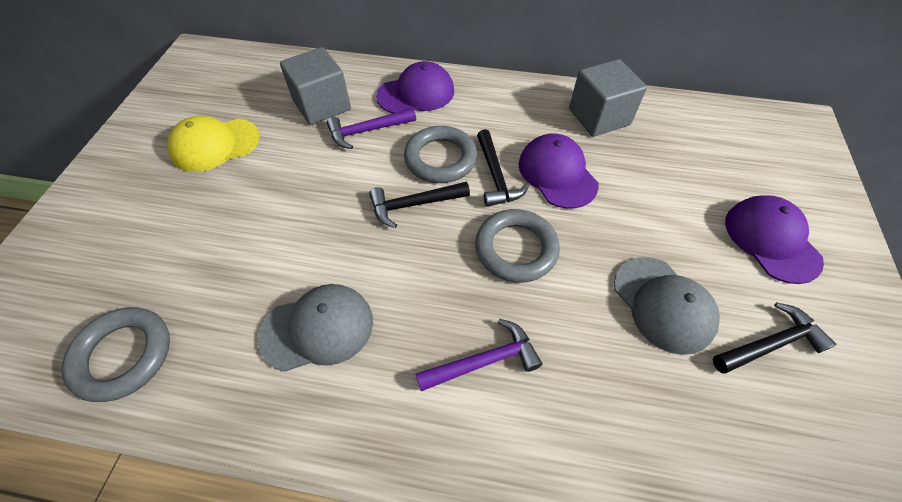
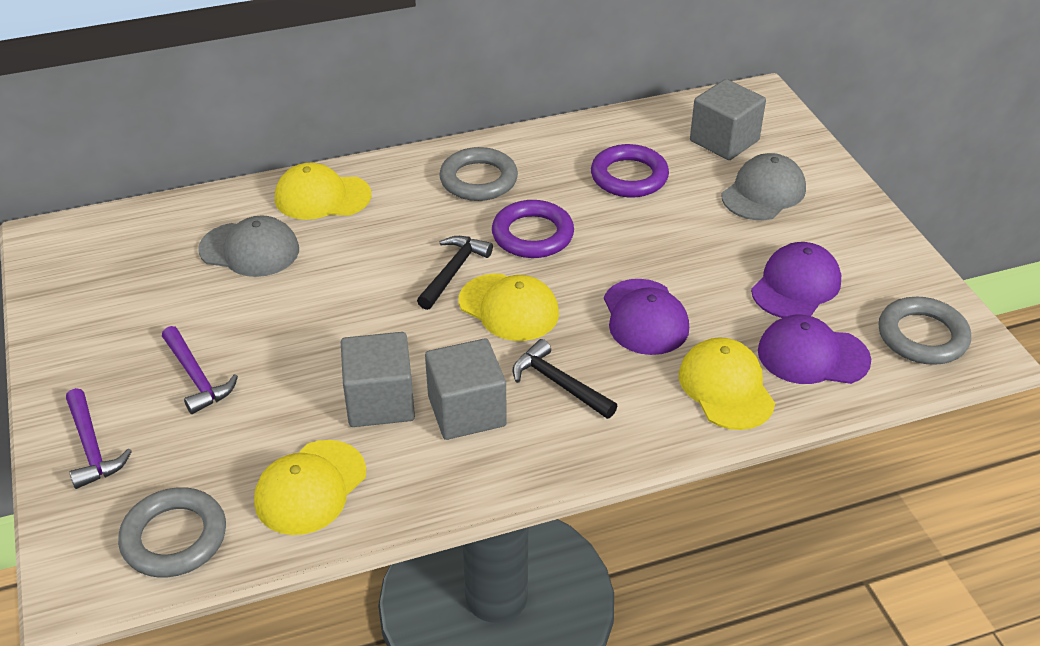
black hammer: 3 -> 2
grey cube: 2 -> 3
purple ring: 0 -> 2
yellow cap: 1 -> 4

